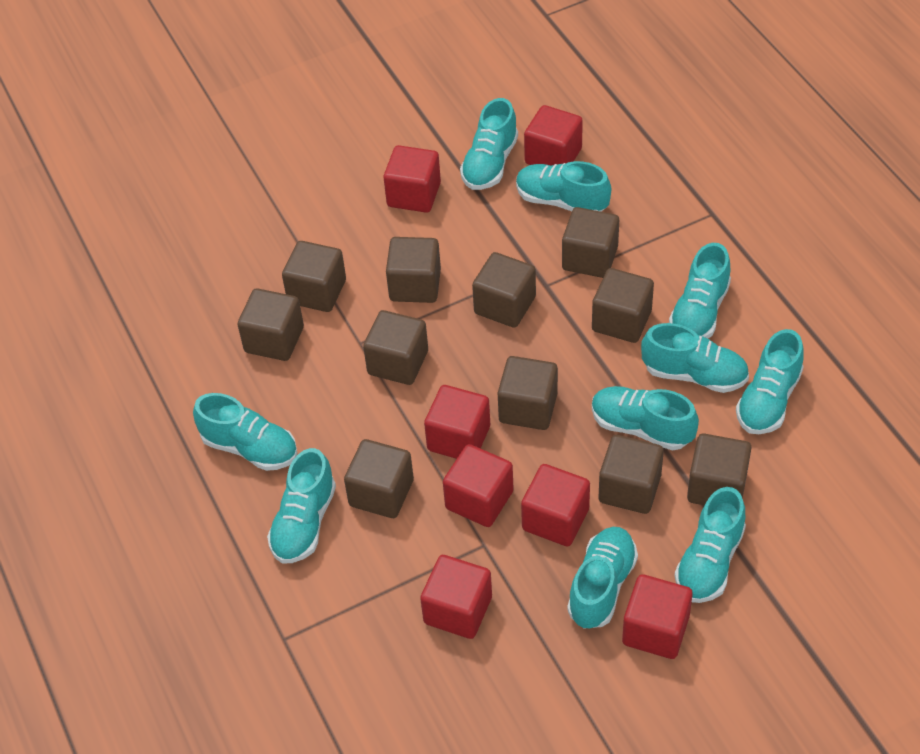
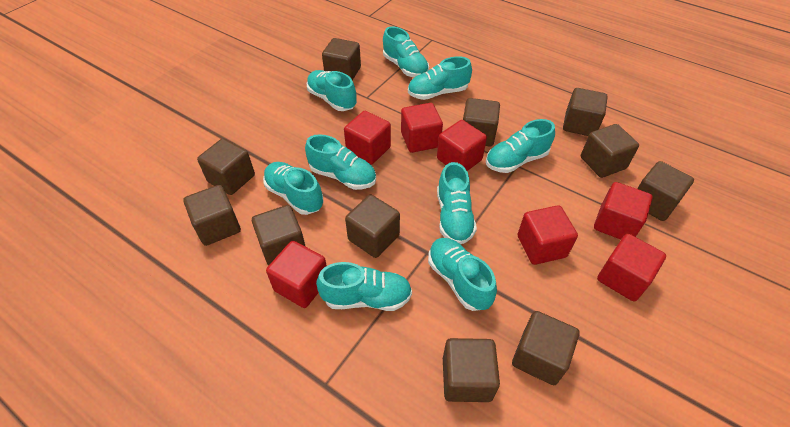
turquoise shoe: 10 -> 9

